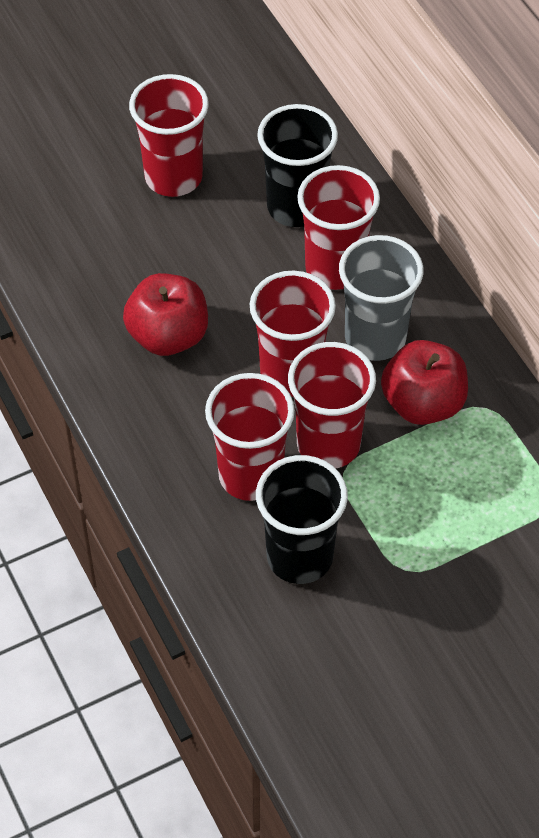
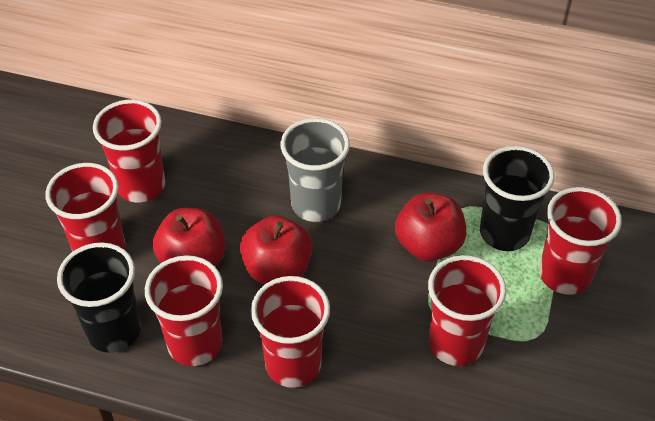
red apple: 2 -> 3
red cup: 5 -> 6

